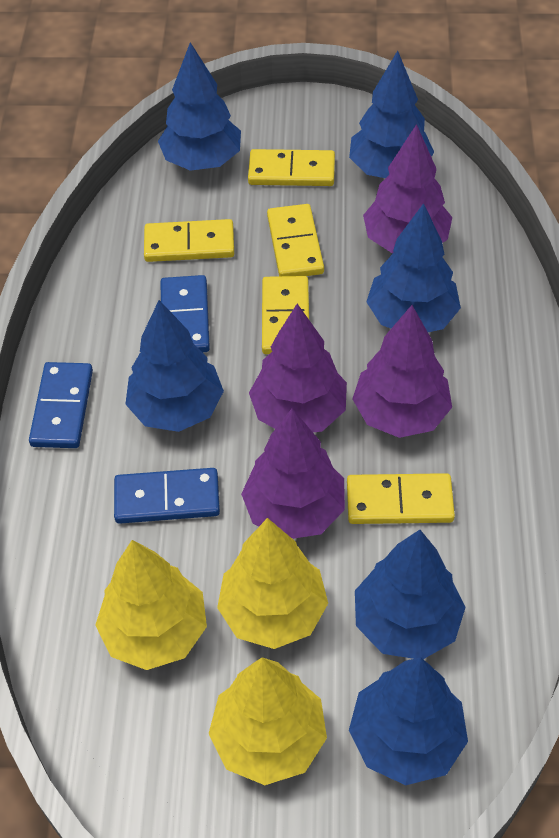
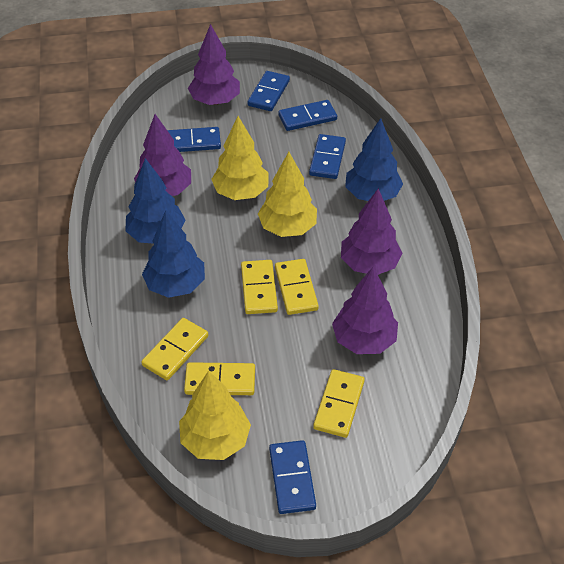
blue domino: 3 -> 5
blue tree: 6 -> 3

